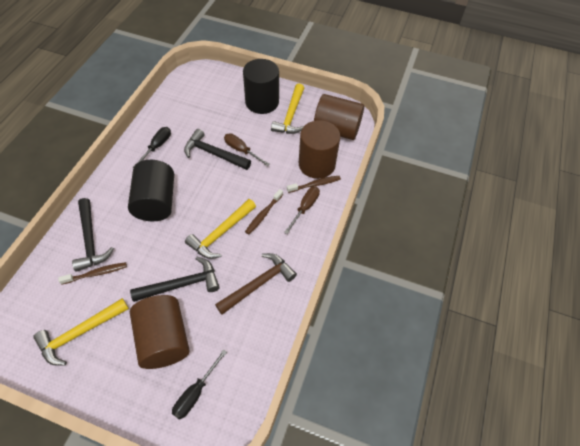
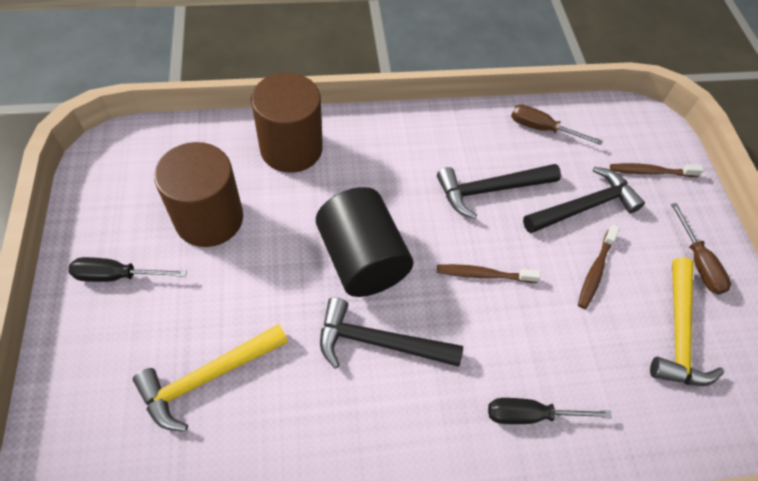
black cylinder: 2 -> 1
brown cylinder: 3 -> 2
brown hammer: 1 -> 0
yellow hammer: 3 -> 2

